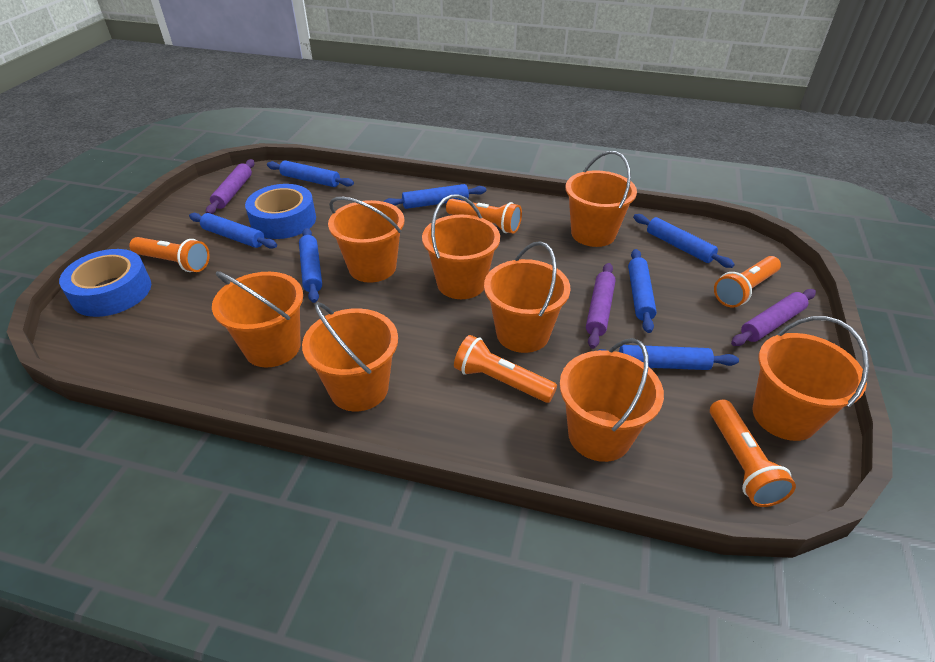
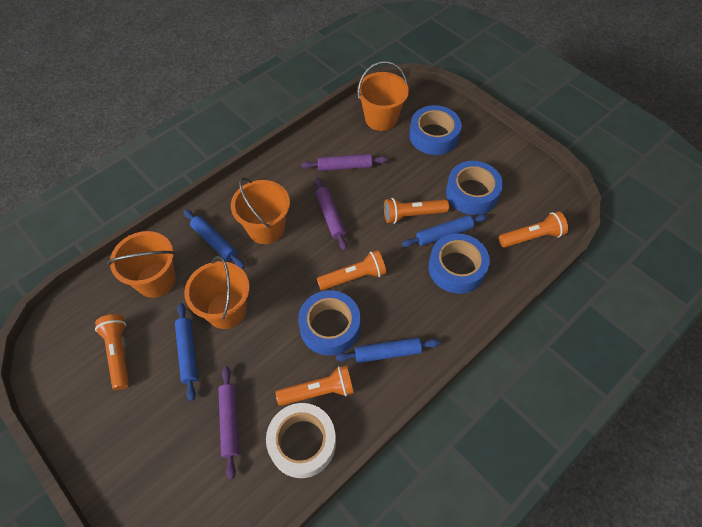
blue rolling pin: 7 -> 4
blue tape: 2 -> 4
orange bucket: 8 -> 4
white tape: 0 -> 1

